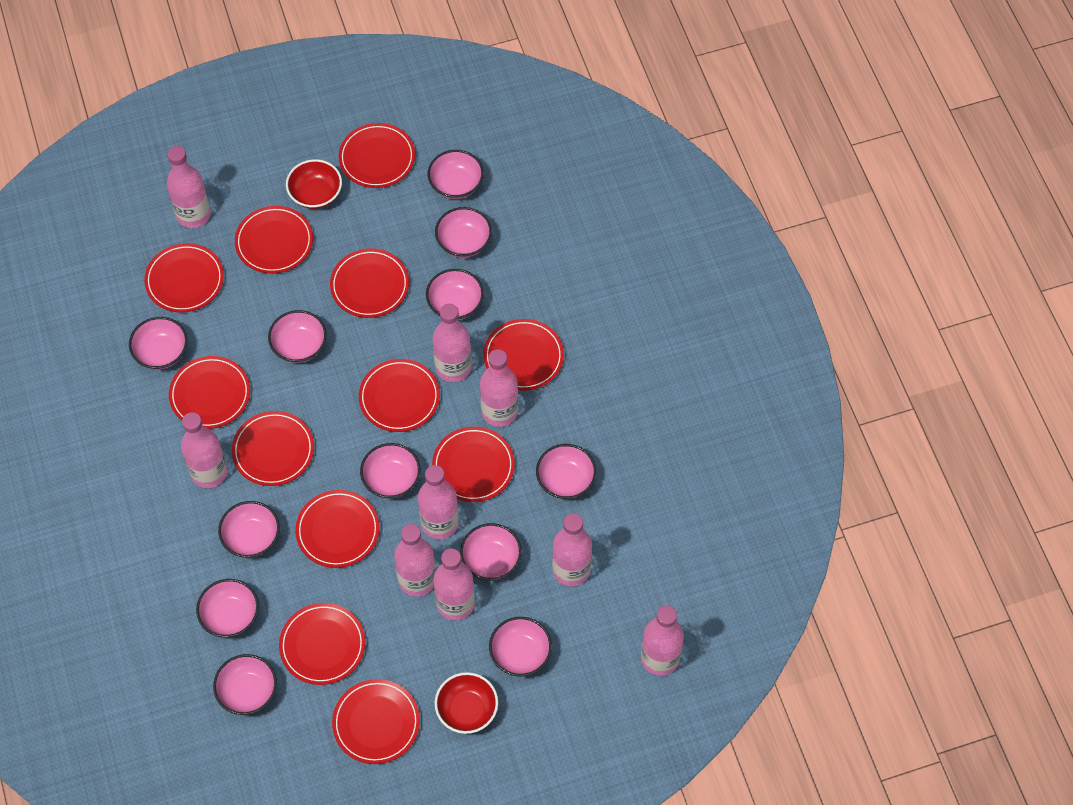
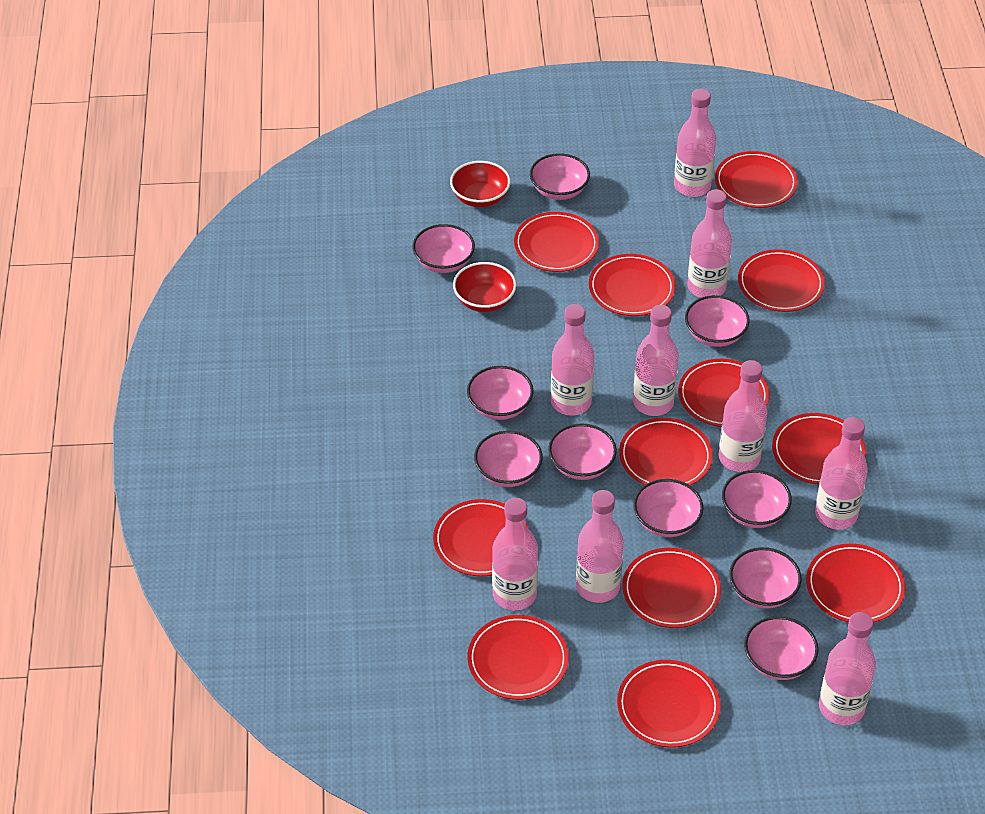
pink bowl: 12 -> 10

